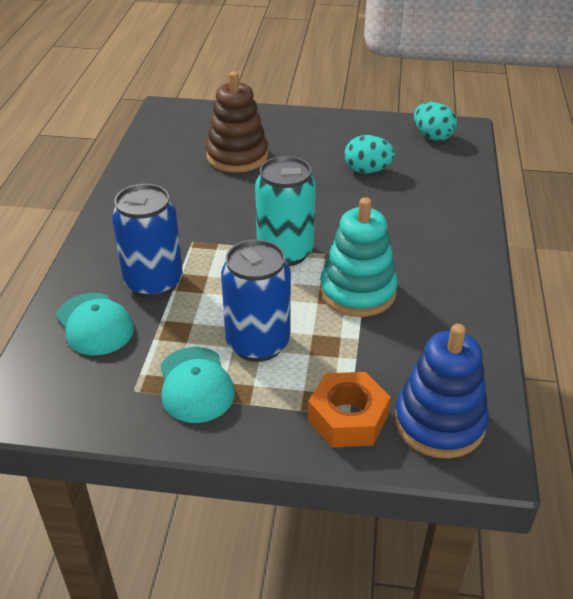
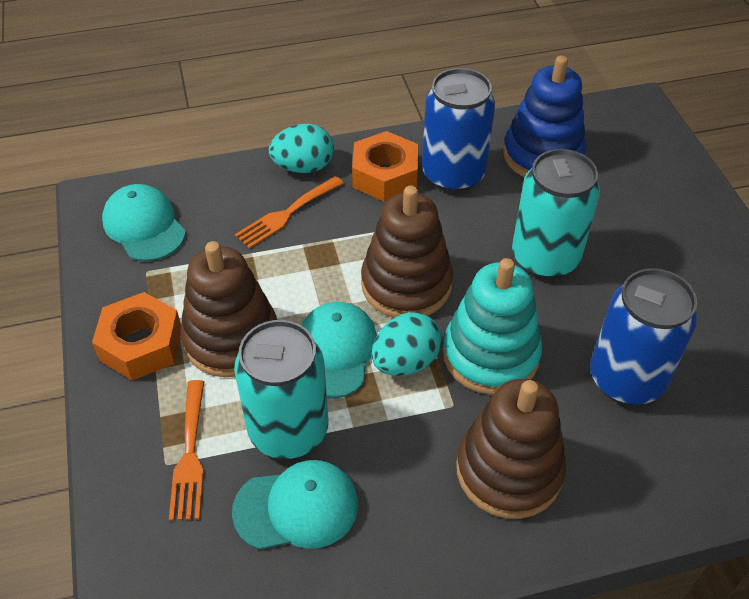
brown stacking toy: 1 -> 3
orange fork: 0 -> 2
orange nut: 1 -> 2
turquoise can: 1 -> 2
turquoise cap: 2 -> 3

